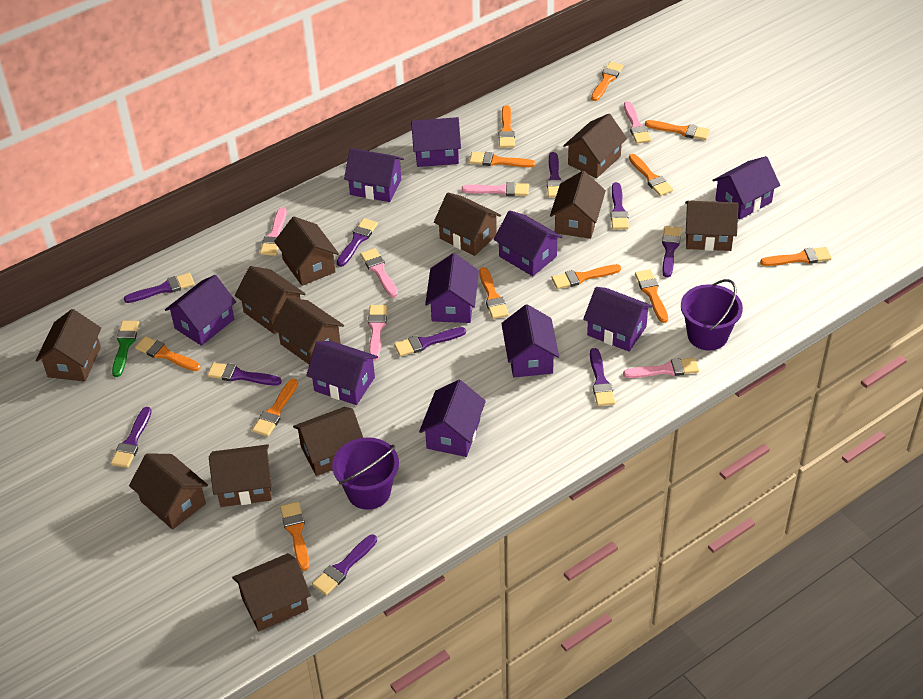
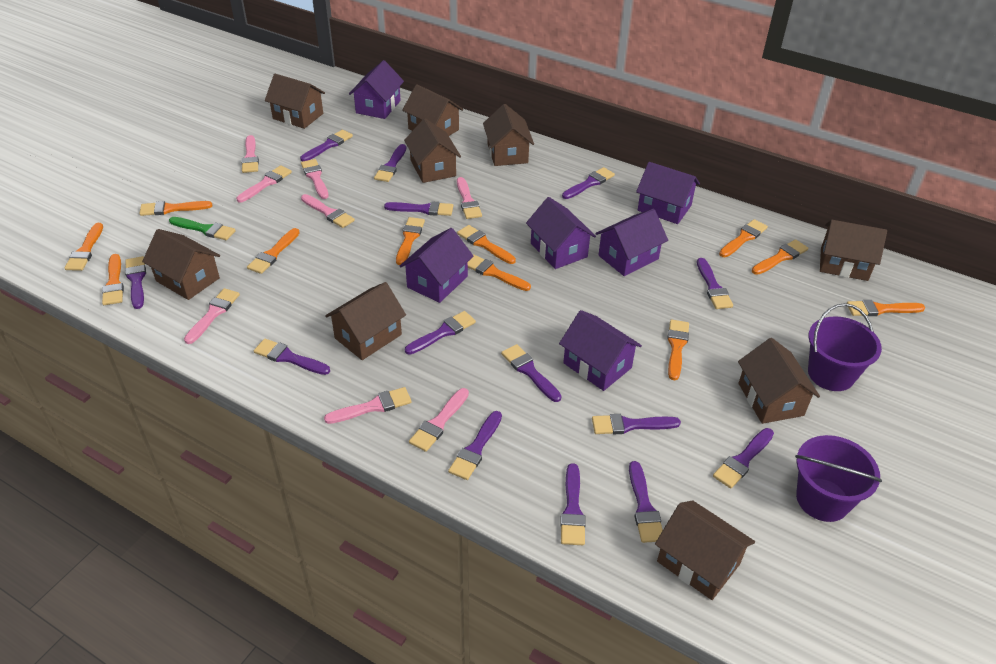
brown house: 12 -> 9
orange brush: 12 -> 11
pink brush: 6 -> 8
purple brush: 10 -> 14
purple house: 10 -> 6

